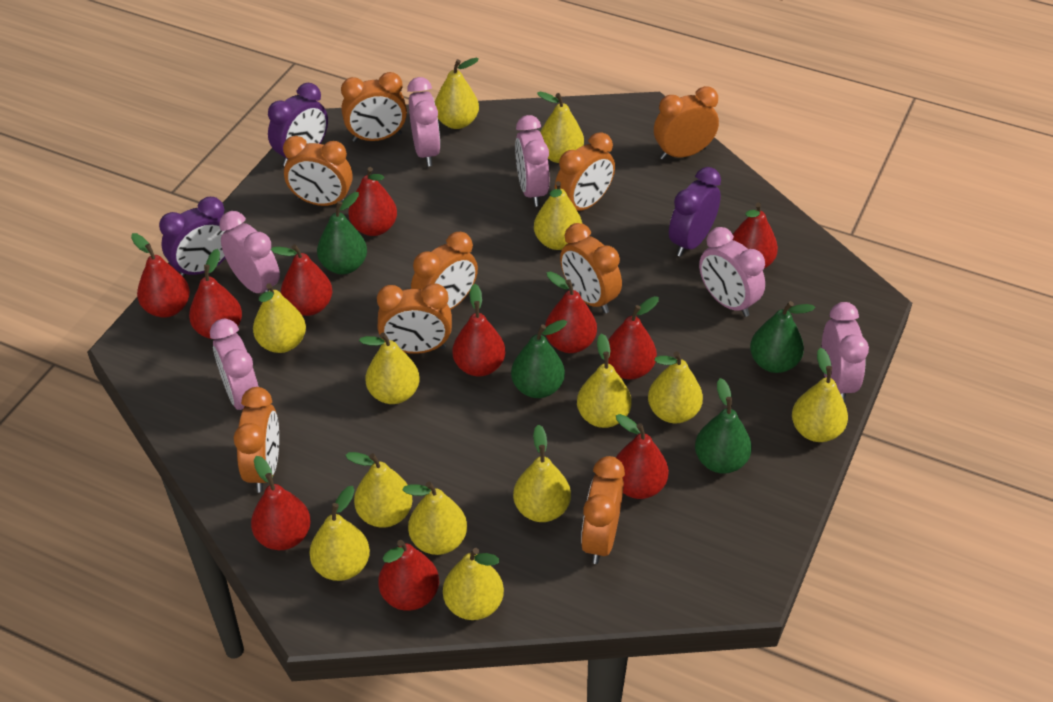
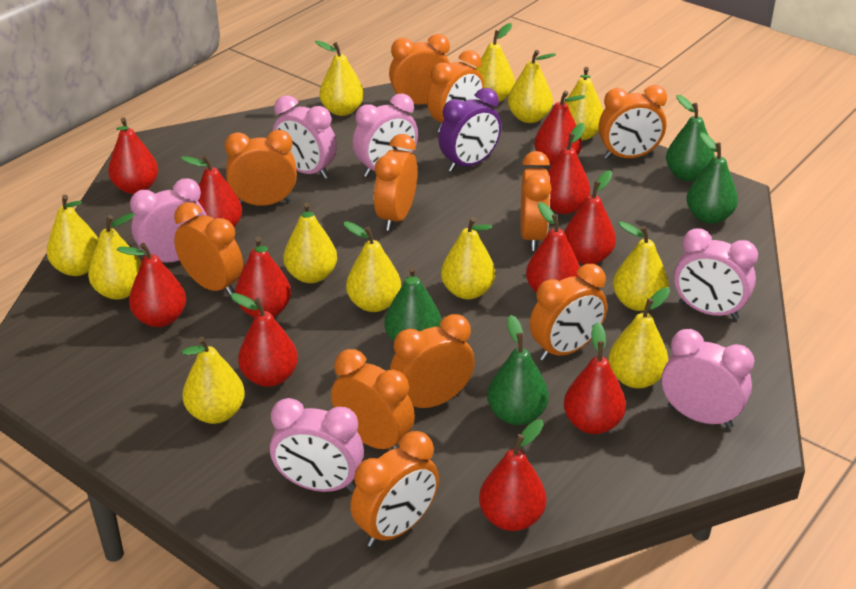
orange clock: 9 -> 11
purple clock: 3 -> 1
yellow pear: 13 -> 12

